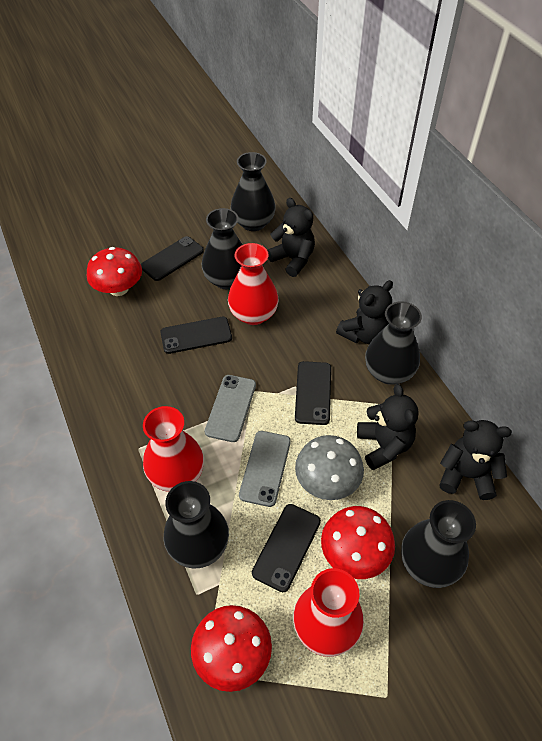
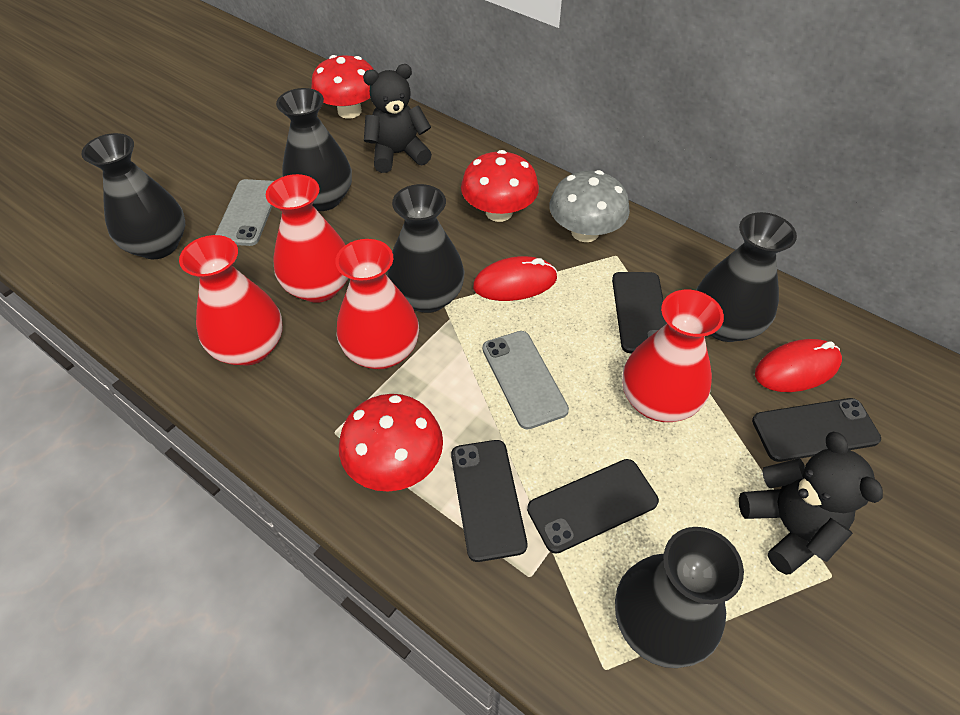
black teddy bear: 4 -> 2
red mouse: 0 -> 2
red vase: 3 -> 4

